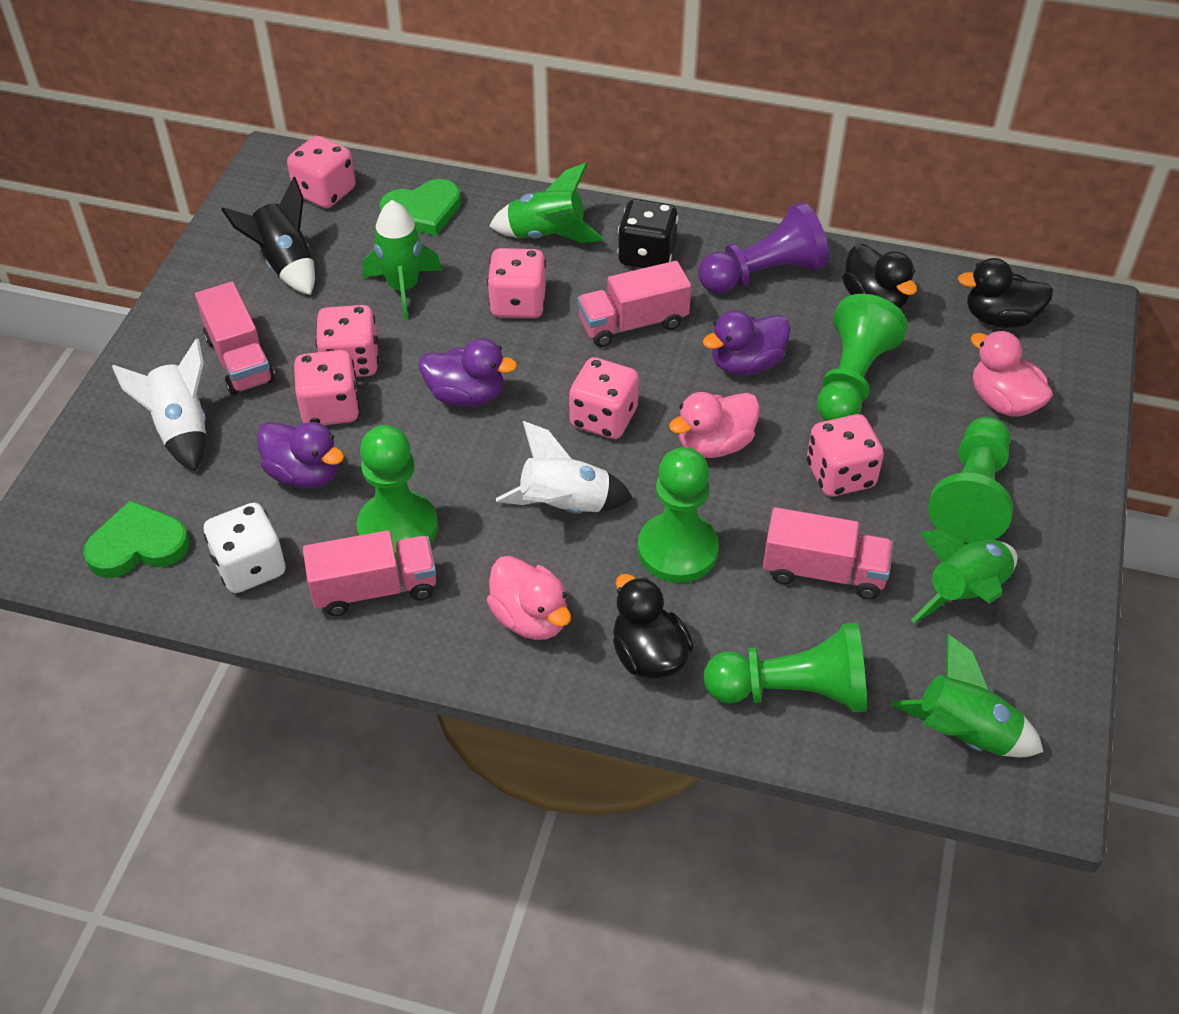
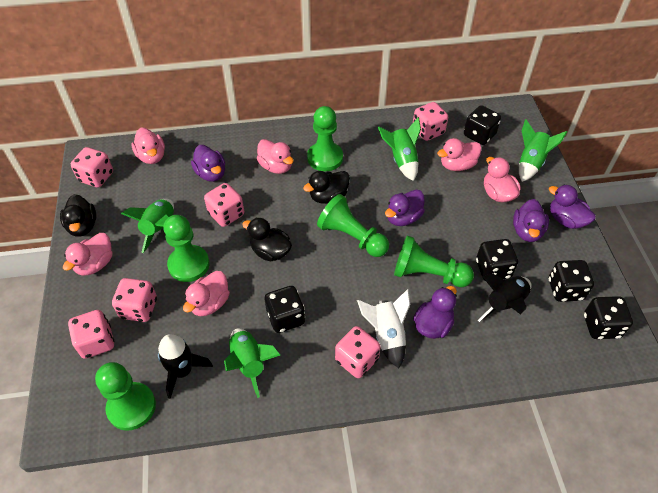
black dice: 1 -> 5
black rocket: 1 -> 2
green heart: 2 -> 0
pink duck: 3 -> 6
pink truck: 4 -> 0
purple duck: 3 -> 5
purple pawn: 1 -> 0
white dice: 1 -> 0
white rocket: 2 -> 1

